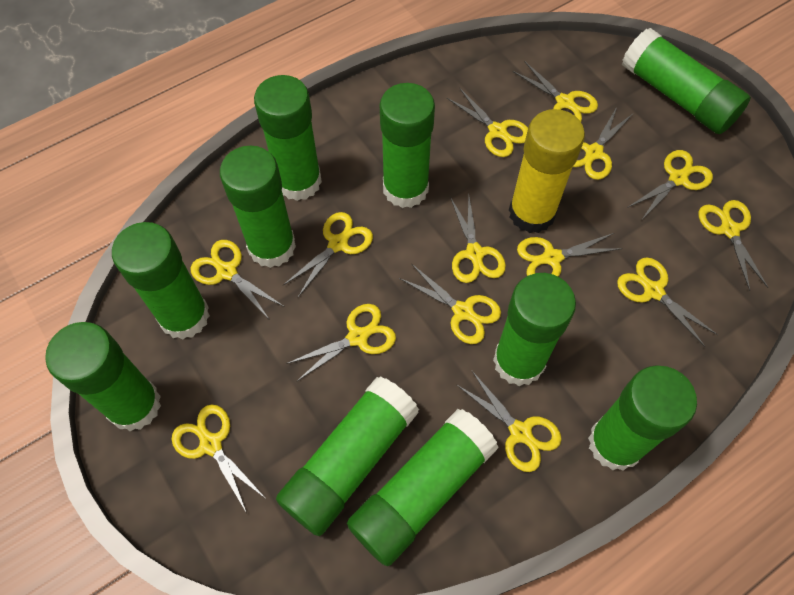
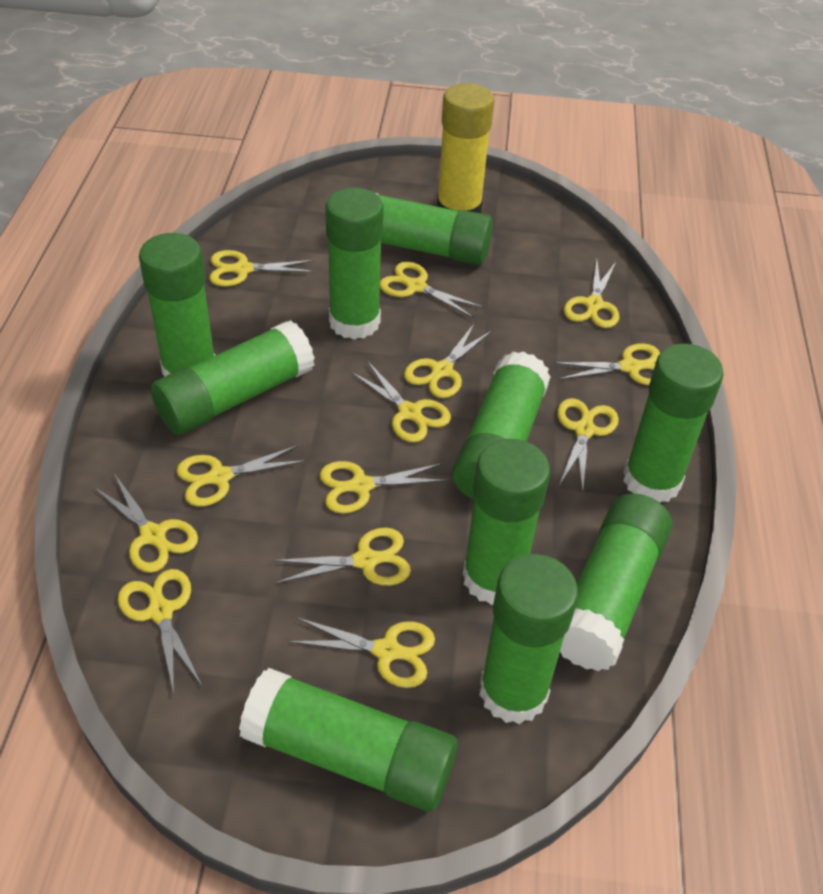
yellow scissors: 14 -> 13

